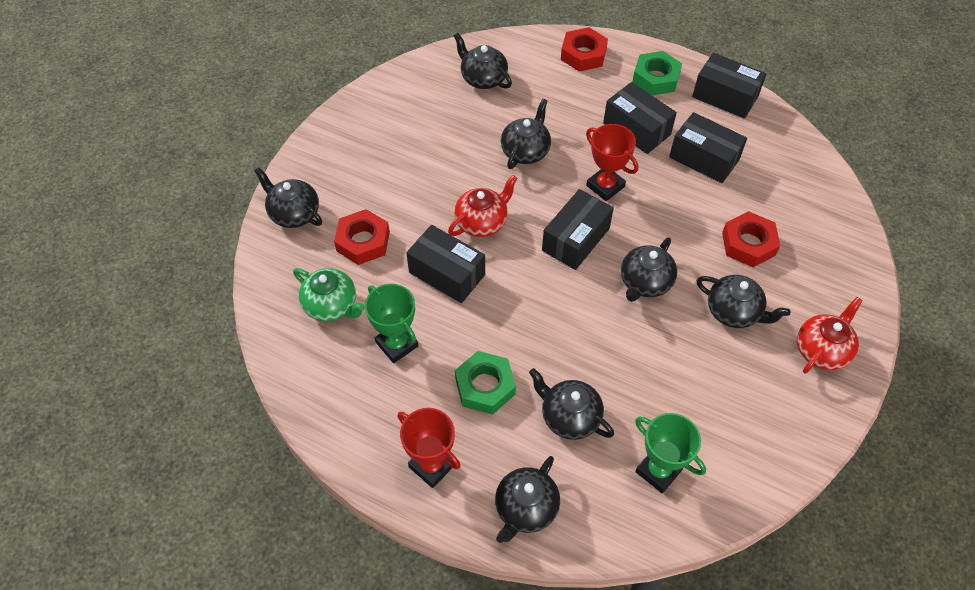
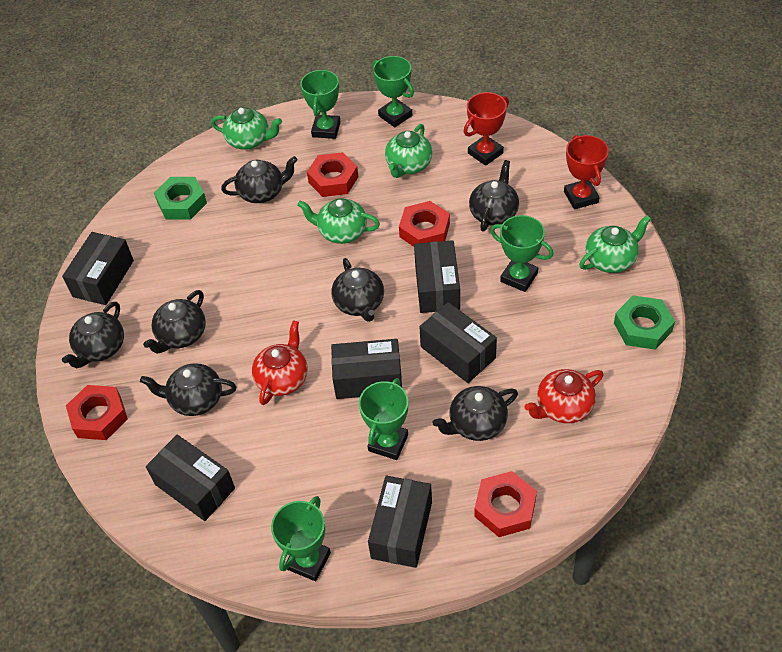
black box: 5 -> 6
green teapot: 1 -> 4
green trophy: 2 -> 5
red nut: 3 -> 4

